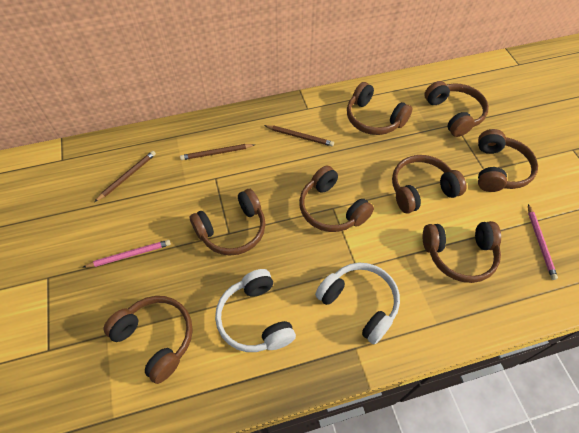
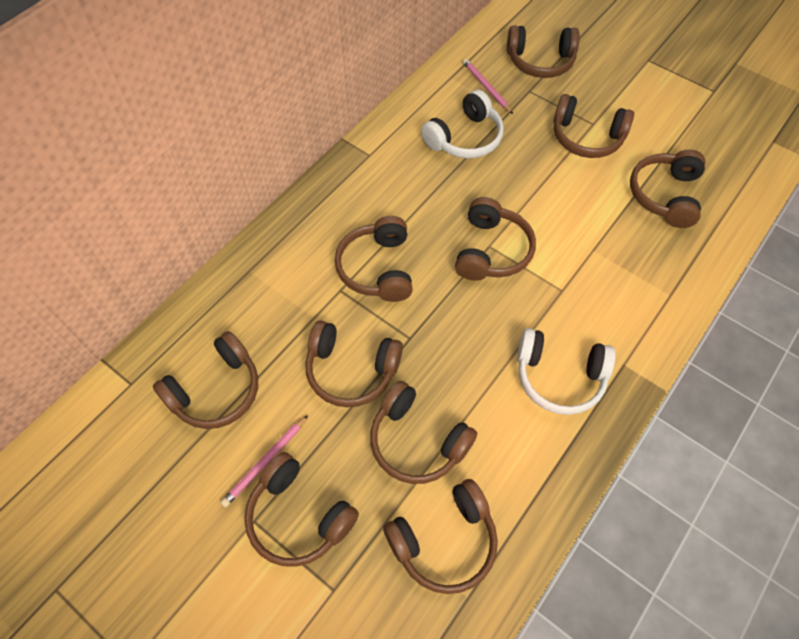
brown headphones: 8 -> 10
brown pencil: 3 -> 0

